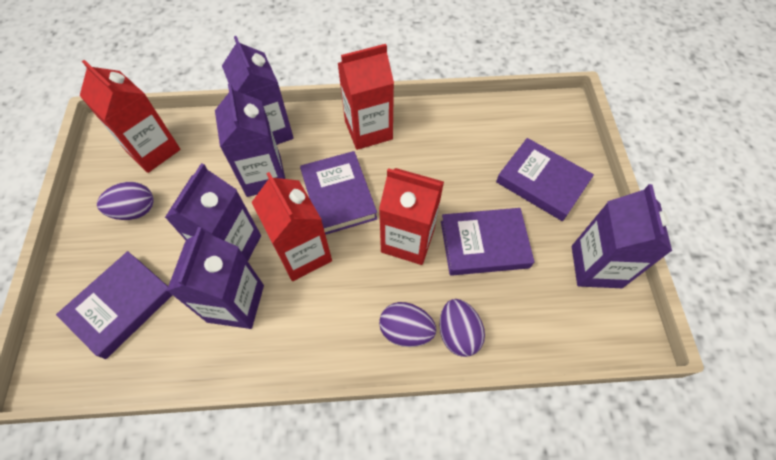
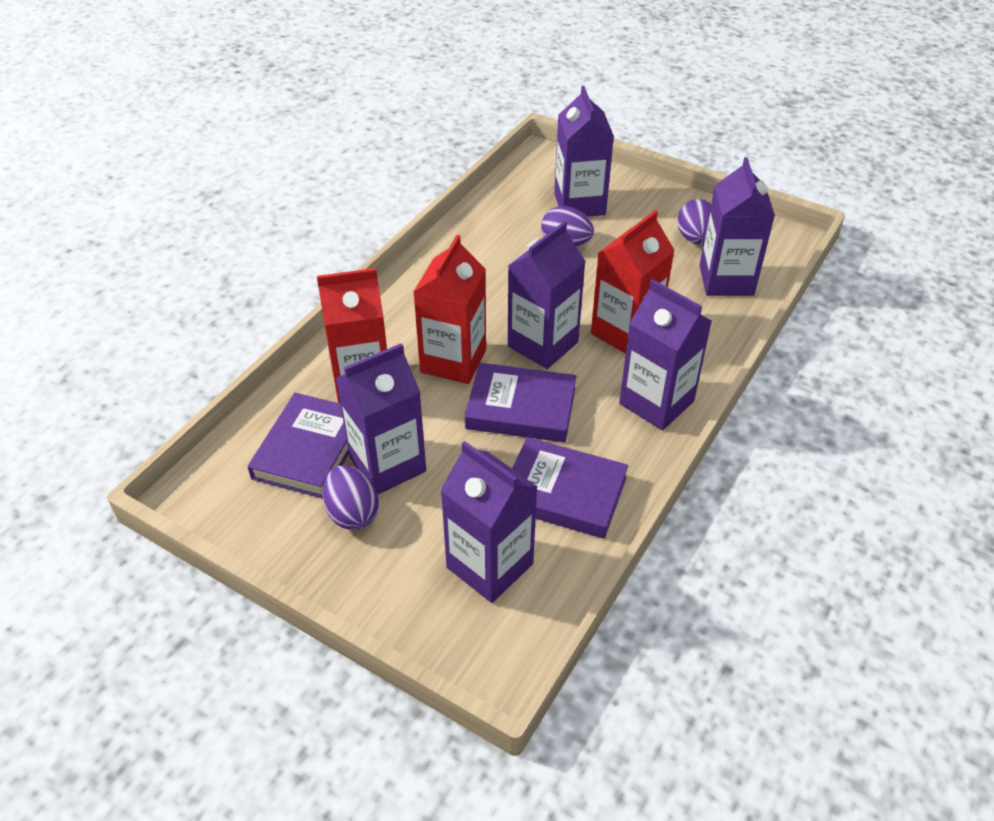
purple book: 4 -> 3
purple carton: 5 -> 6
red carton: 4 -> 3

